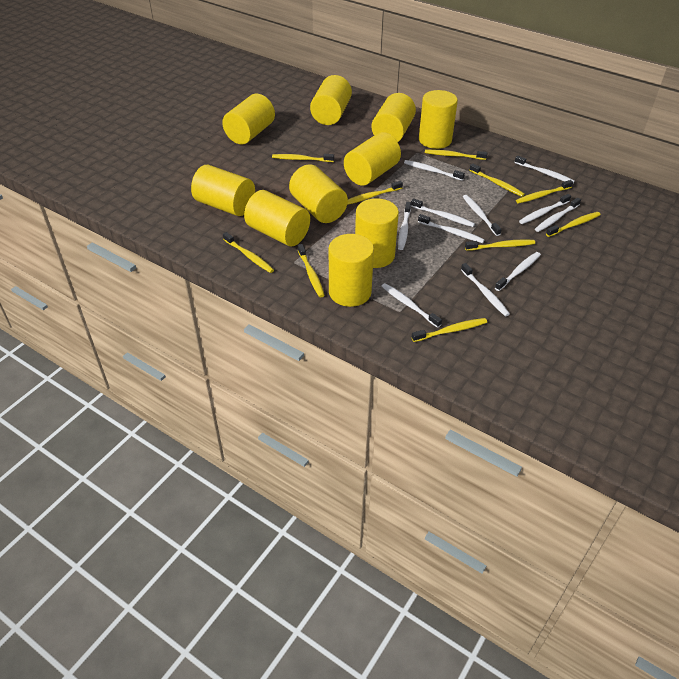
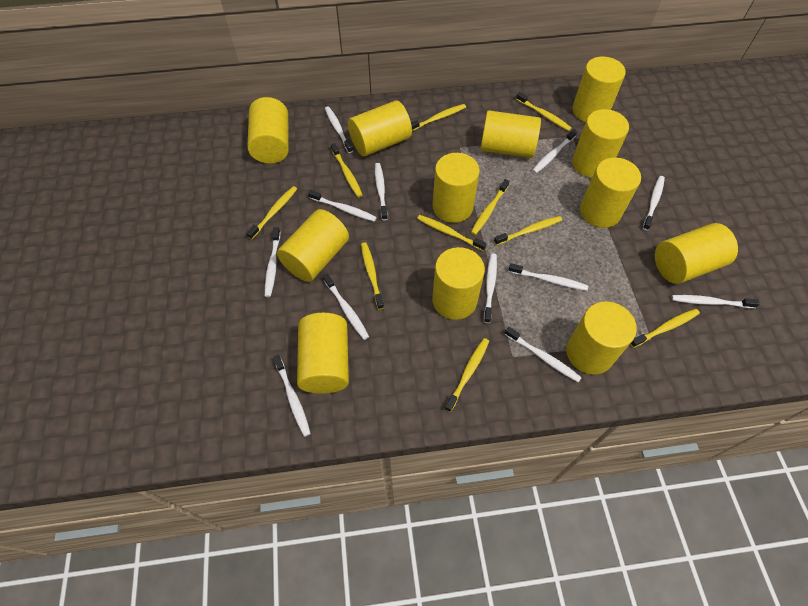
white toothbrush: 11 -> 12
yellow cylinder: 10 -> 12

